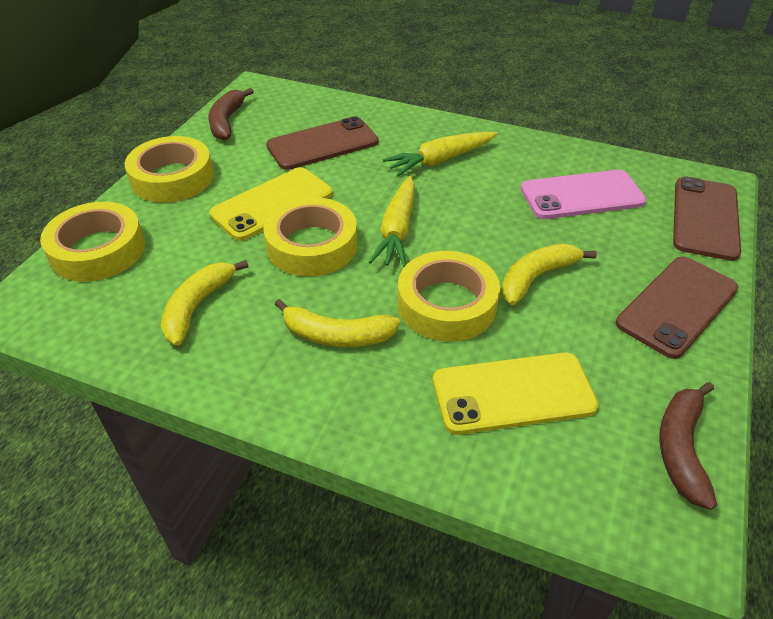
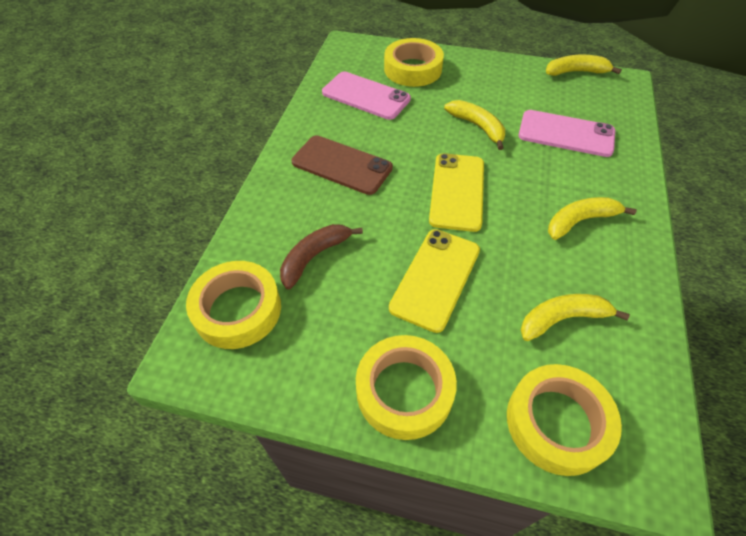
brown banana: 2 -> 1
brown phone: 3 -> 1
pink phone: 1 -> 2
yellow banana: 3 -> 4
yellow carrot: 2 -> 0

